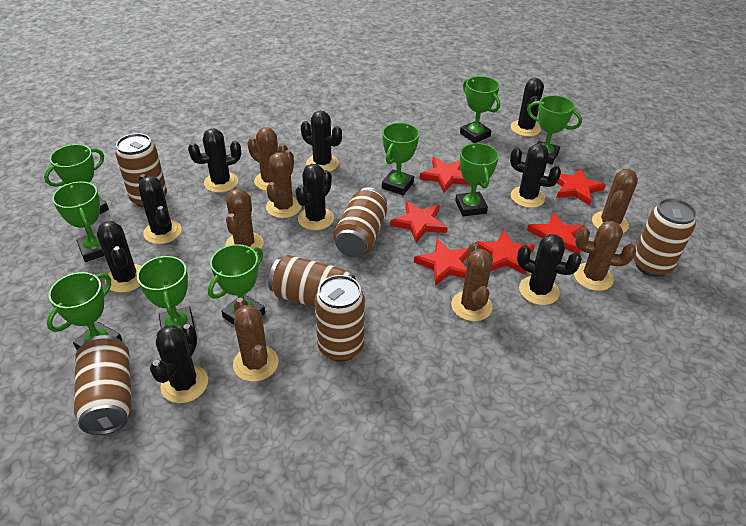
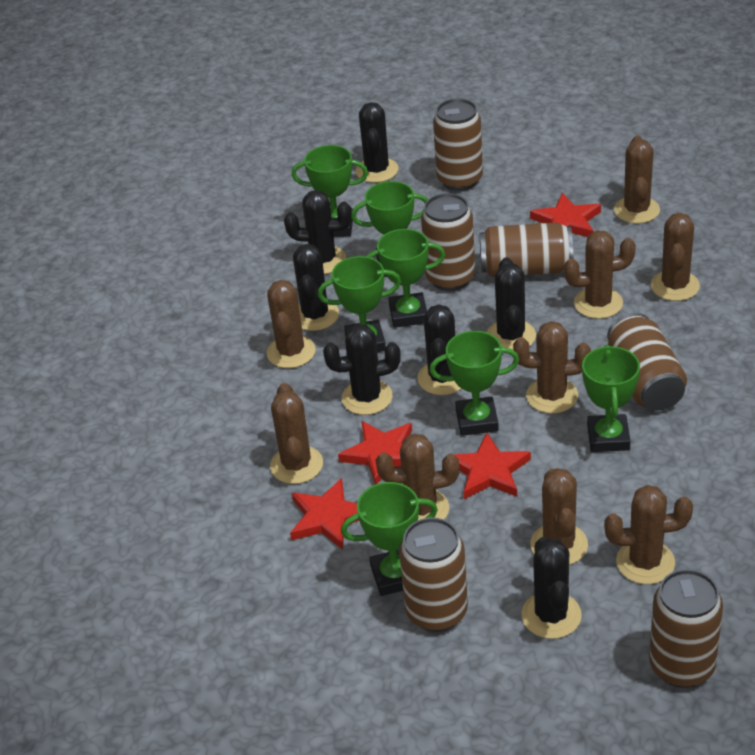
black cactus: 9 -> 7
brown cactus: 7 -> 9
green trophy: 9 -> 7
red star: 6 -> 4

